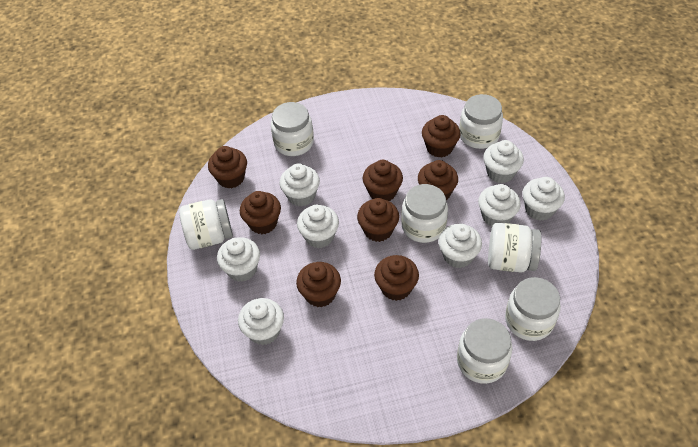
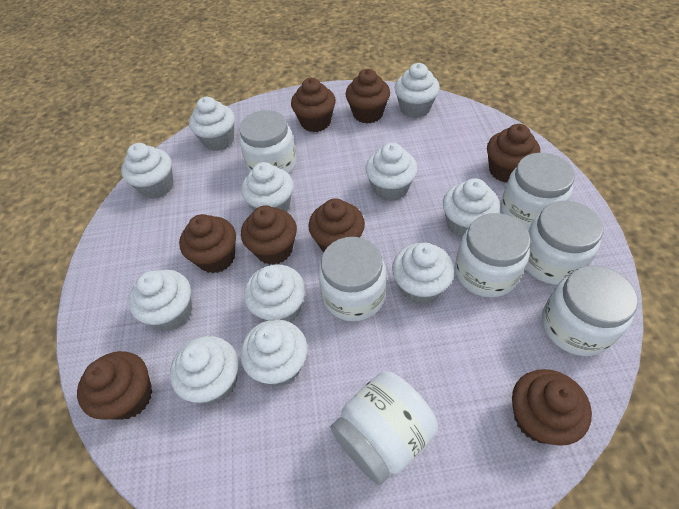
white cupcake: 8 -> 11

